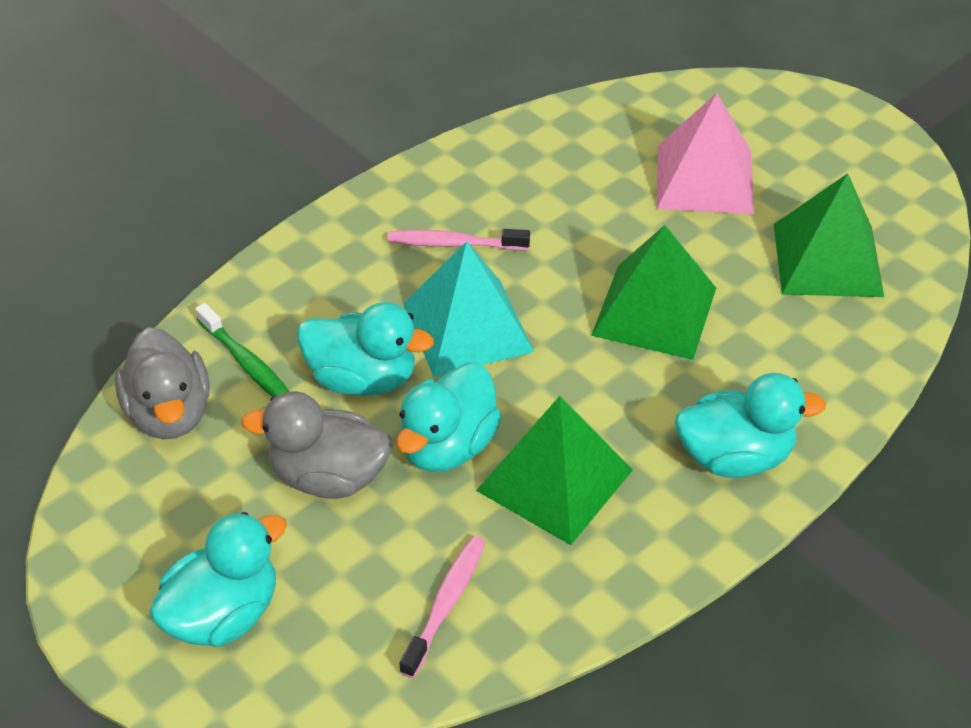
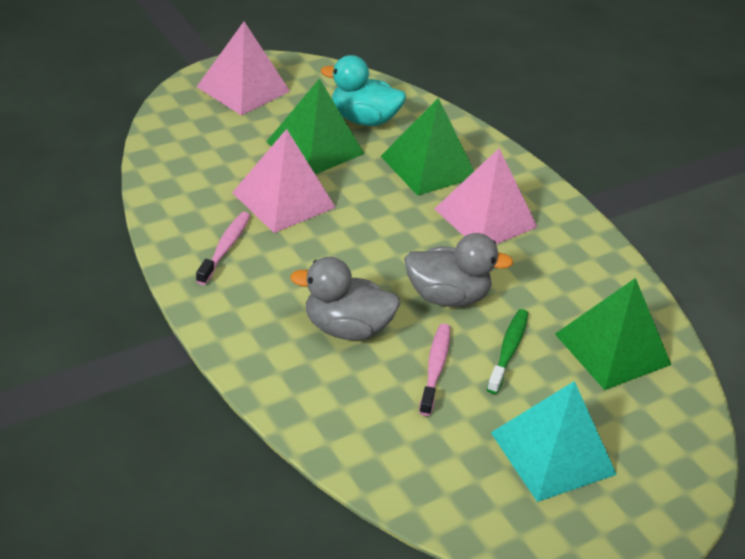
pink pyramid: 1 -> 3
turquoise duck: 4 -> 1

